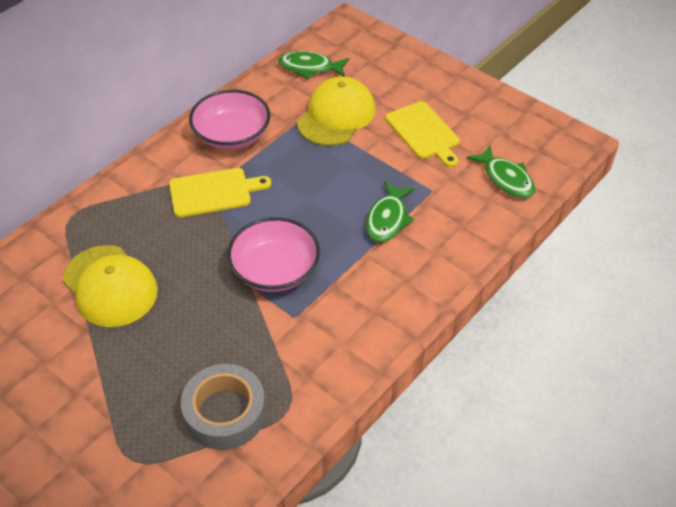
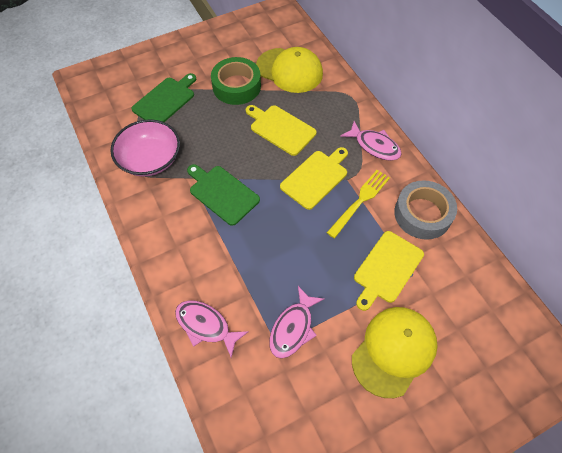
green cutting board: 0 -> 2
green fish: 3 -> 0
green tape: 0 -> 1
pink bowl: 2 -> 1
pink fish: 0 -> 3
yellow cutting board: 2 -> 3
yellow fork: 0 -> 1

